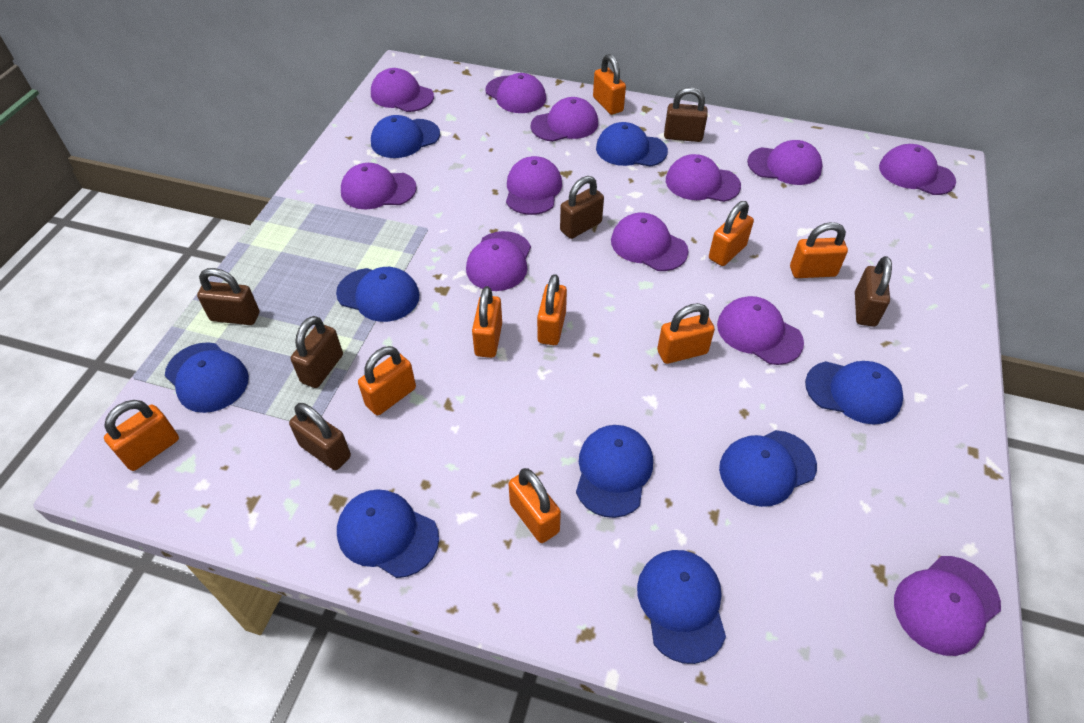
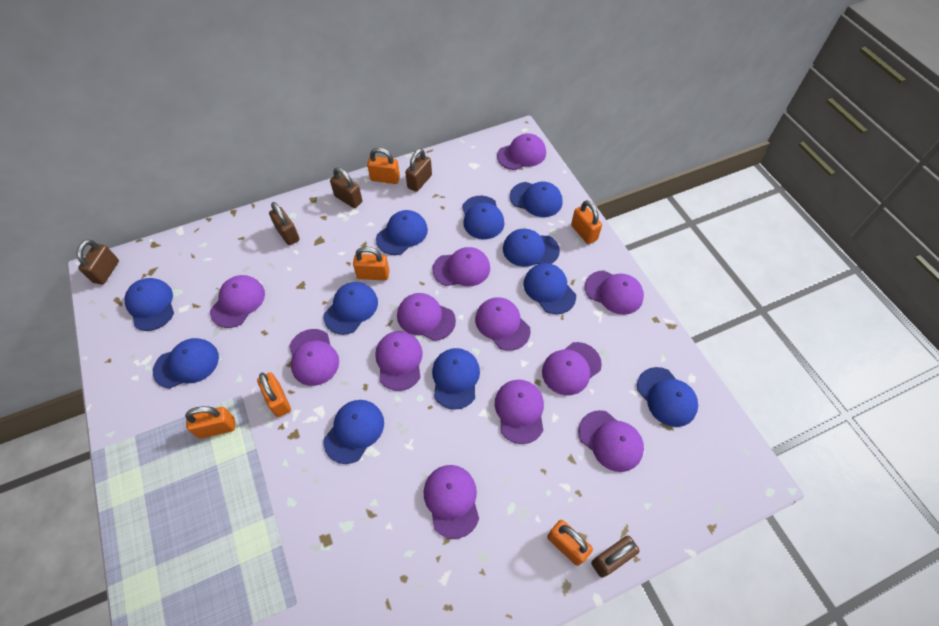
blue cap: 9 -> 11
brown padlock: 6 -> 5
orange padlock: 9 -> 6

